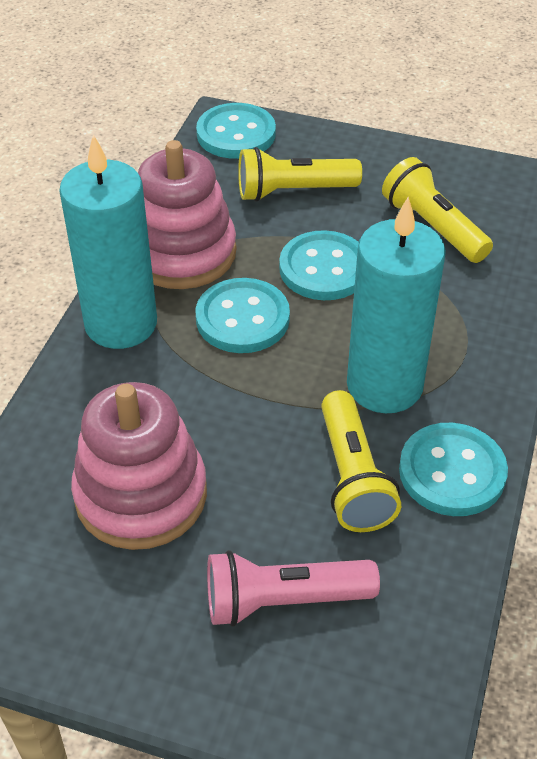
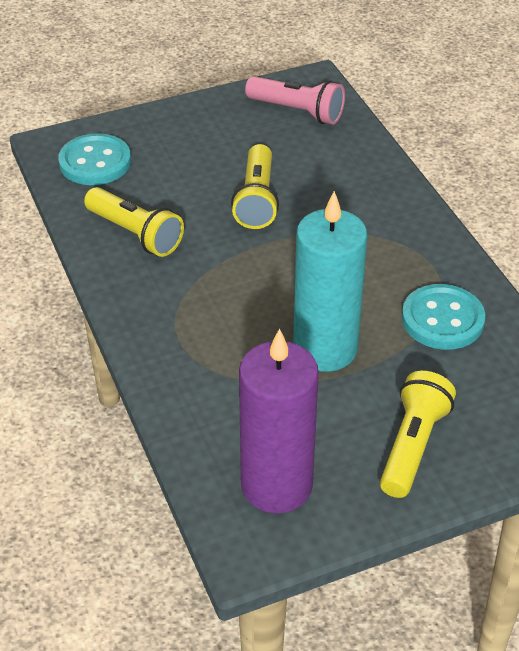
pink stacking toy: 2 -> 0
purple candle: 0 -> 1
turquoise button: 4 -> 2
turquoise candle: 2 -> 1

